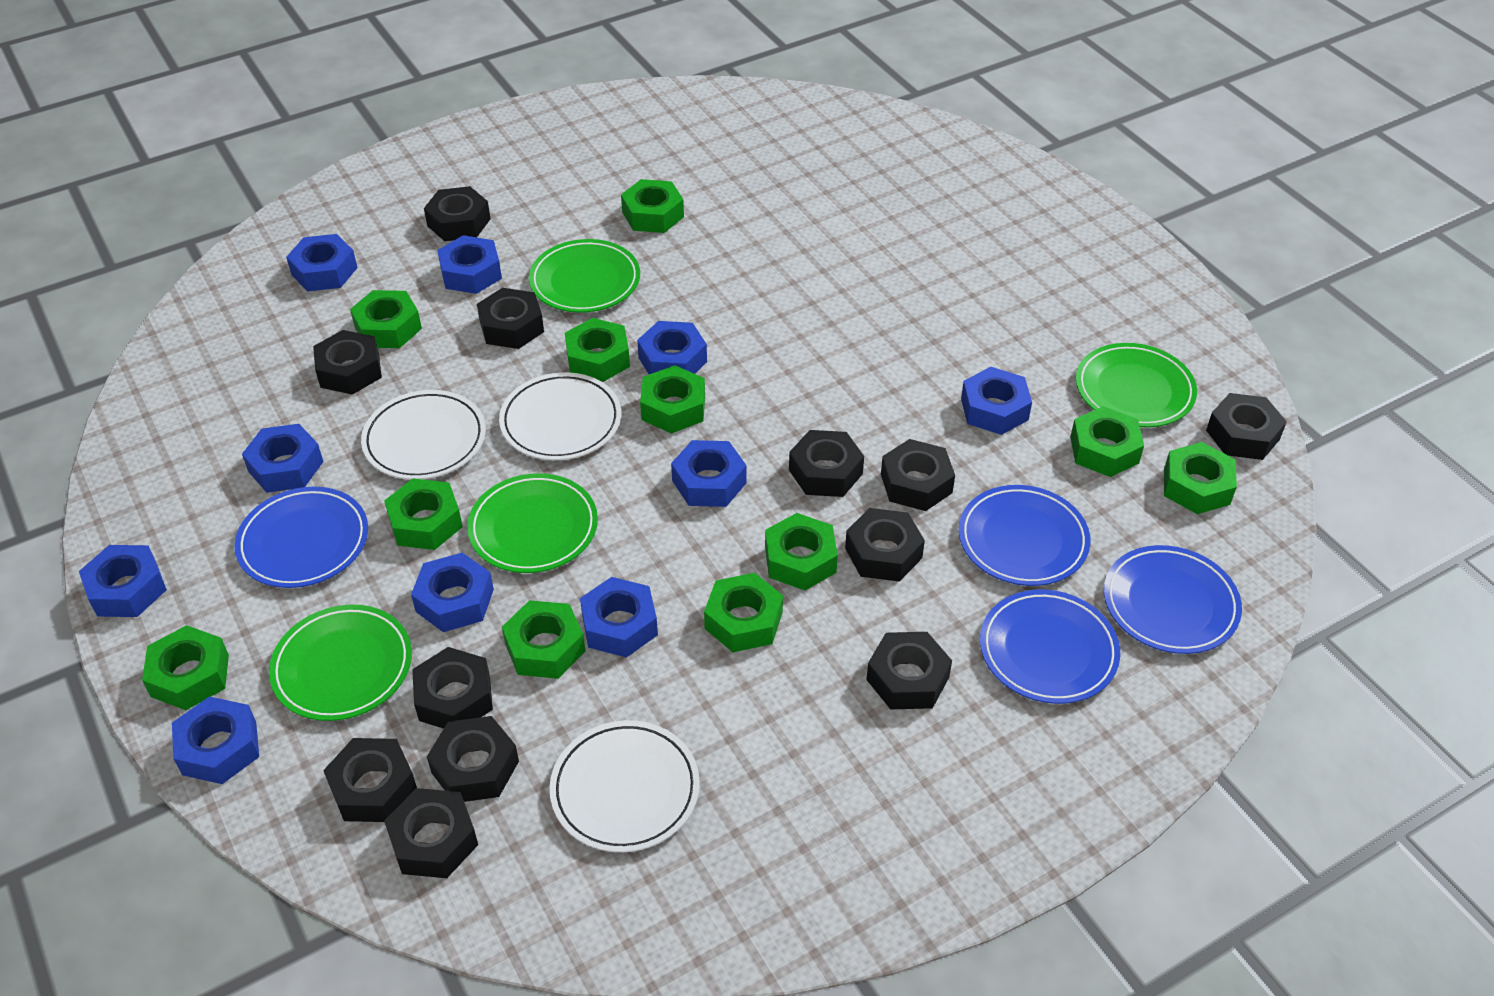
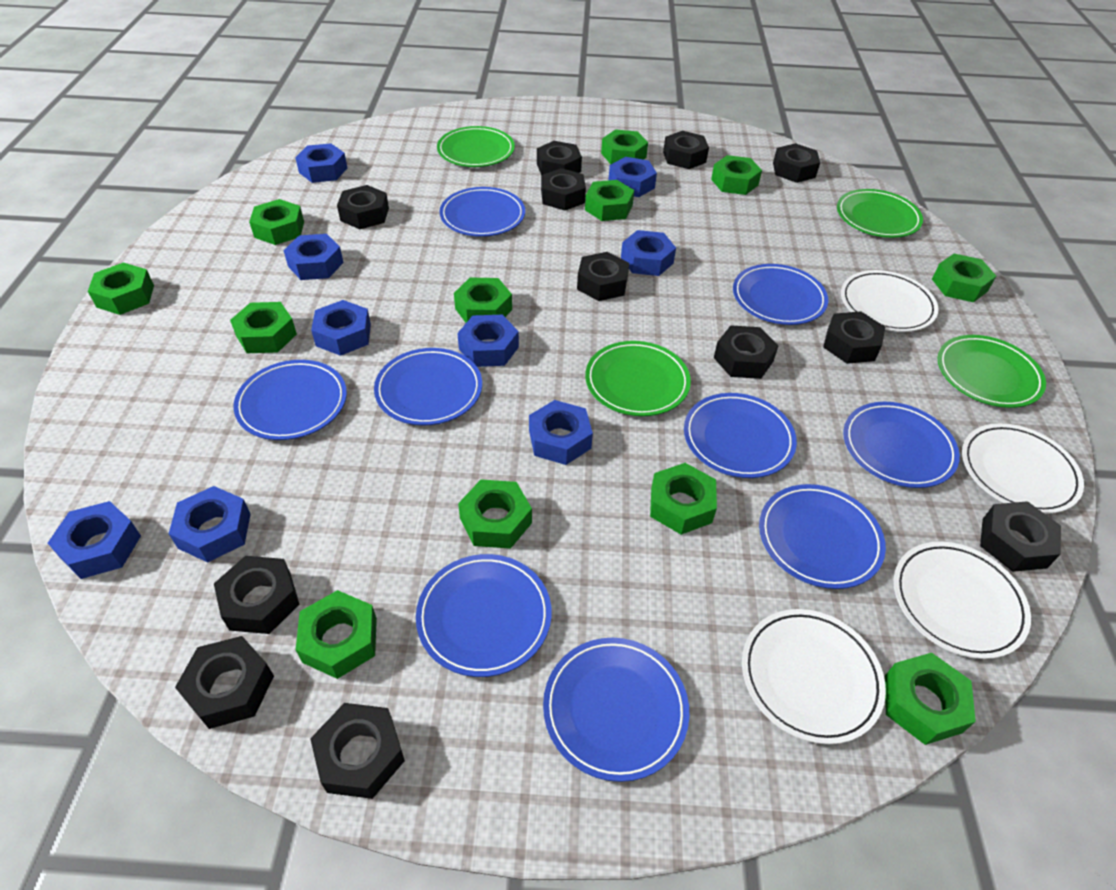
blue nut: 10 -> 9
blue plate: 4 -> 9
green nut: 11 -> 12
white plate: 3 -> 4

